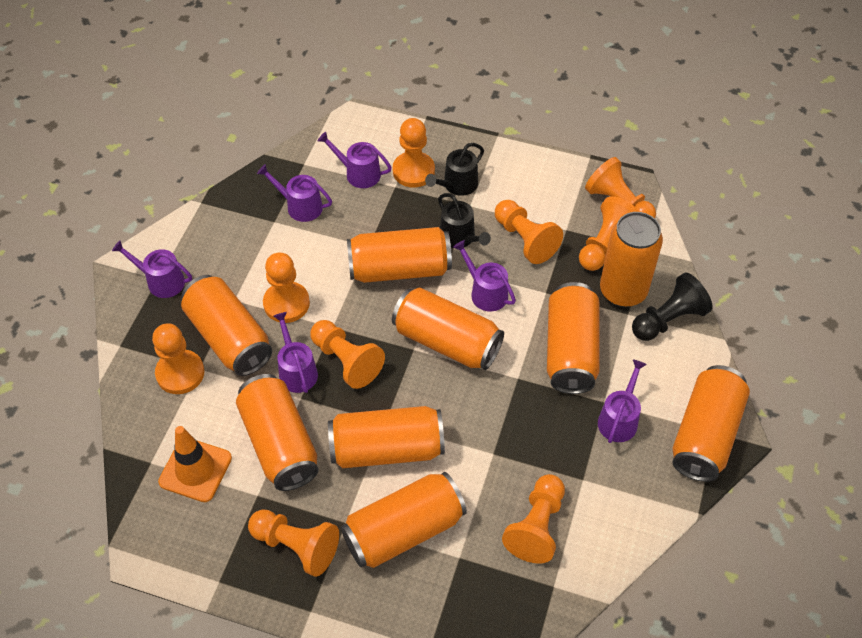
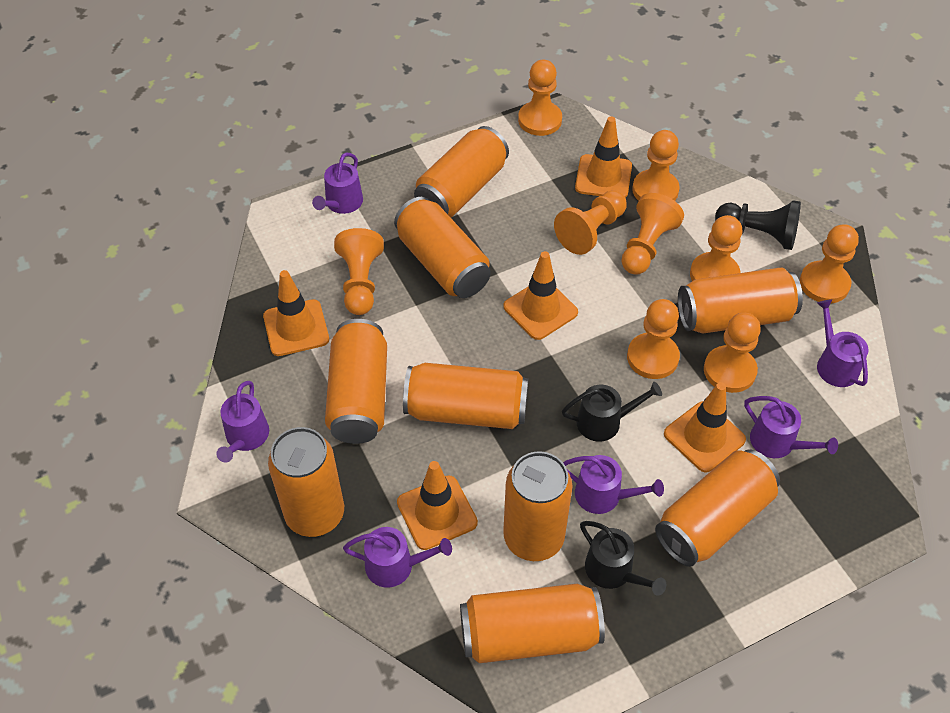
orange traffic cone: 1 -> 5

